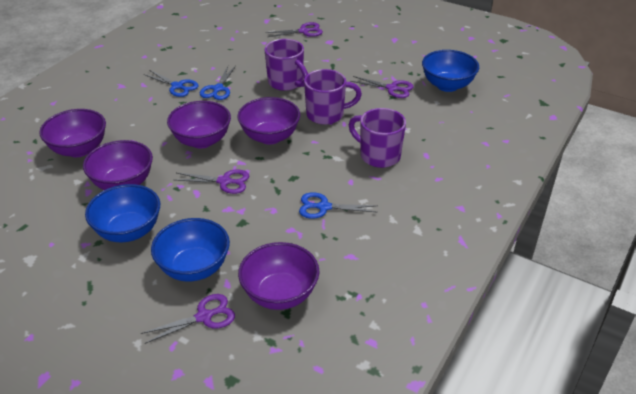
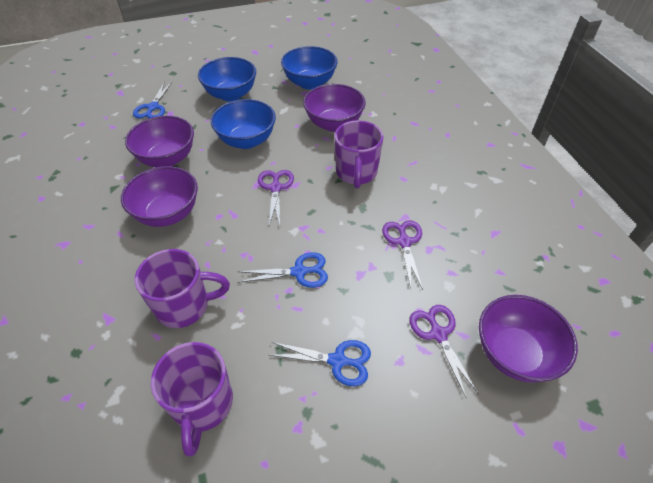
purple bowl: 5 -> 4
purple scissors: 4 -> 3

